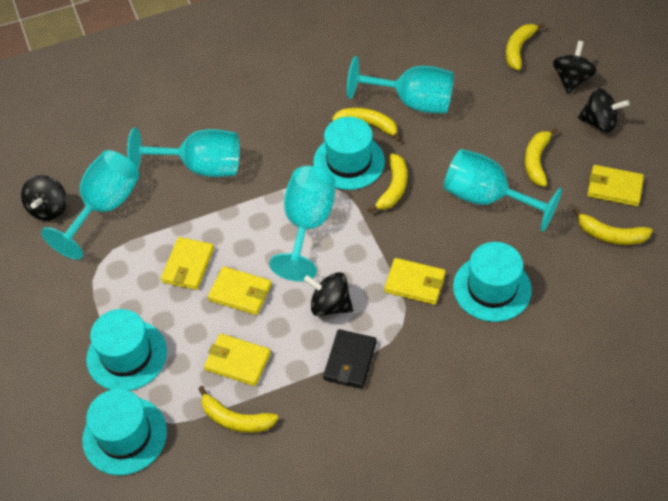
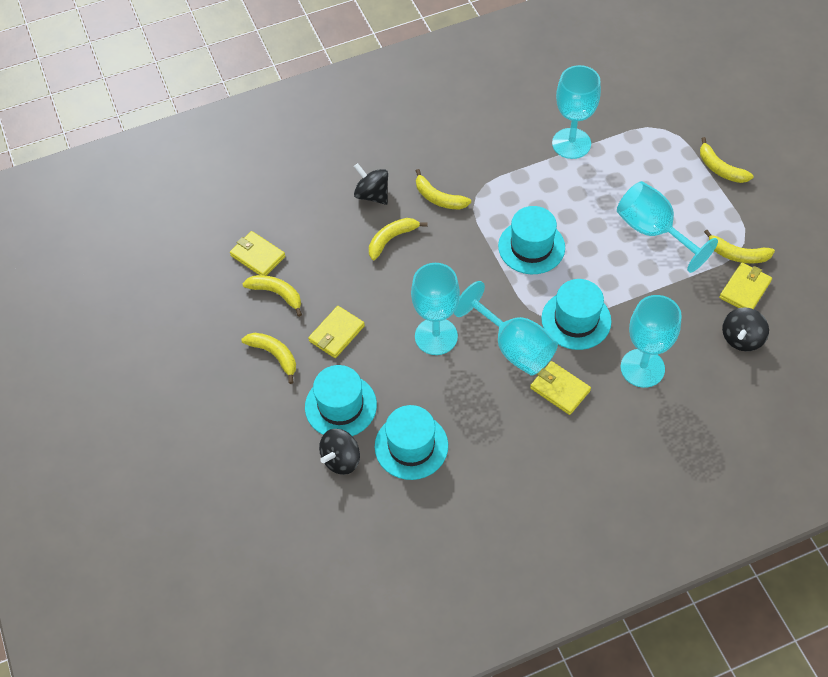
black spinning top: 4 -> 3
black wallet: 1 -> 0
yellow wallet: 5 -> 4

